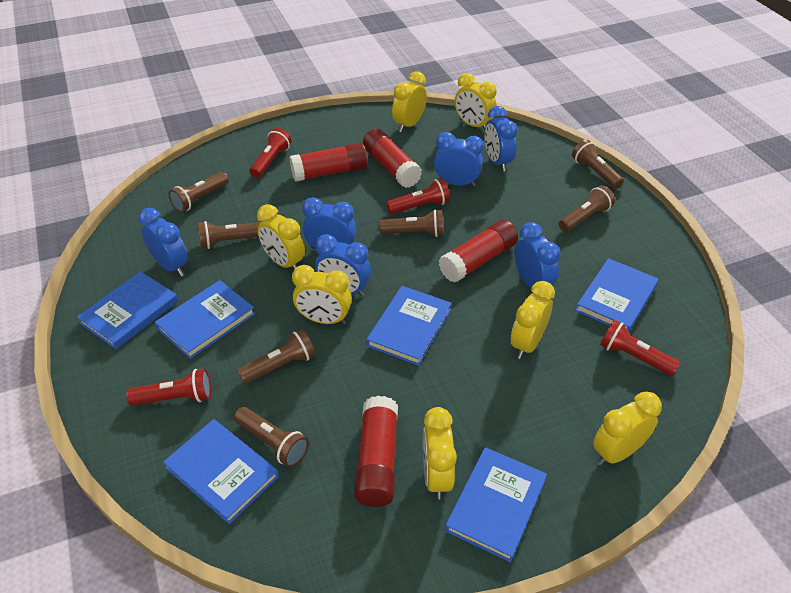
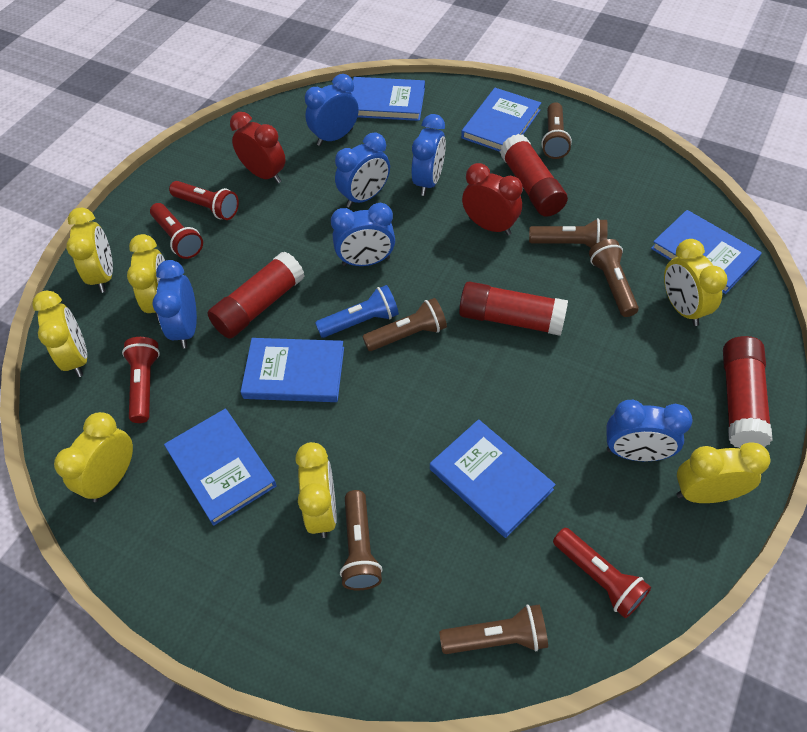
blue flashlight: 0 -> 1
brown flashlight: 7 -> 6
red clock: 0 -> 2

